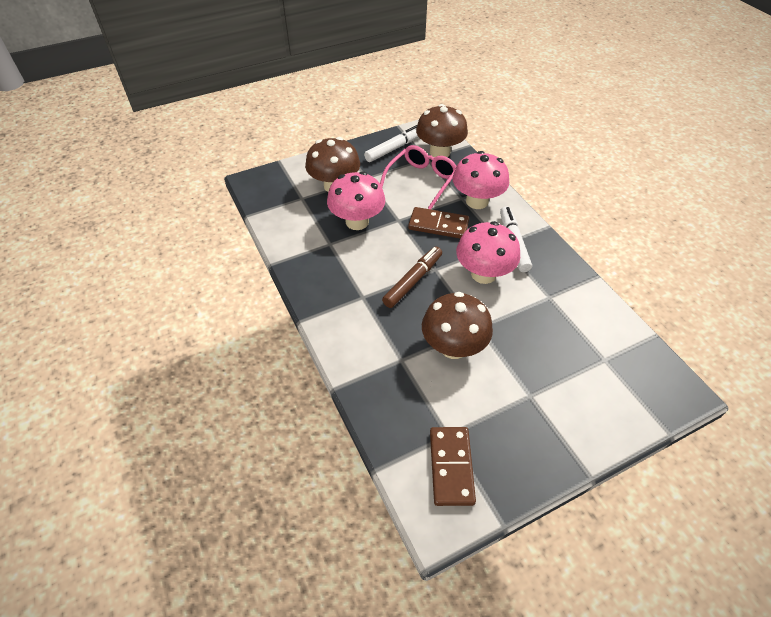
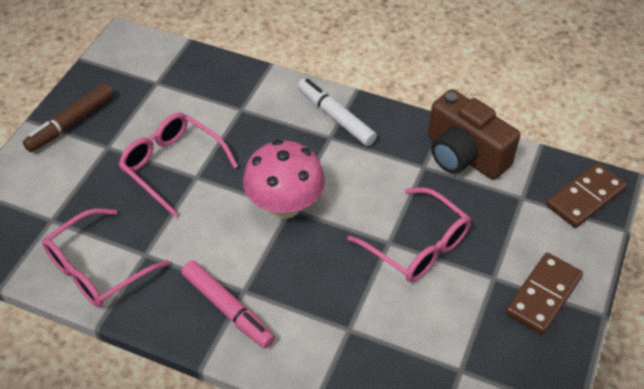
brown camera: 0 -> 1
brown mushroom: 3 -> 0
pink glasses: 1 -> 3
pink marker: 0 -> 1
pink mushroom: 3 -> 1
white marker: 2 -> 1

